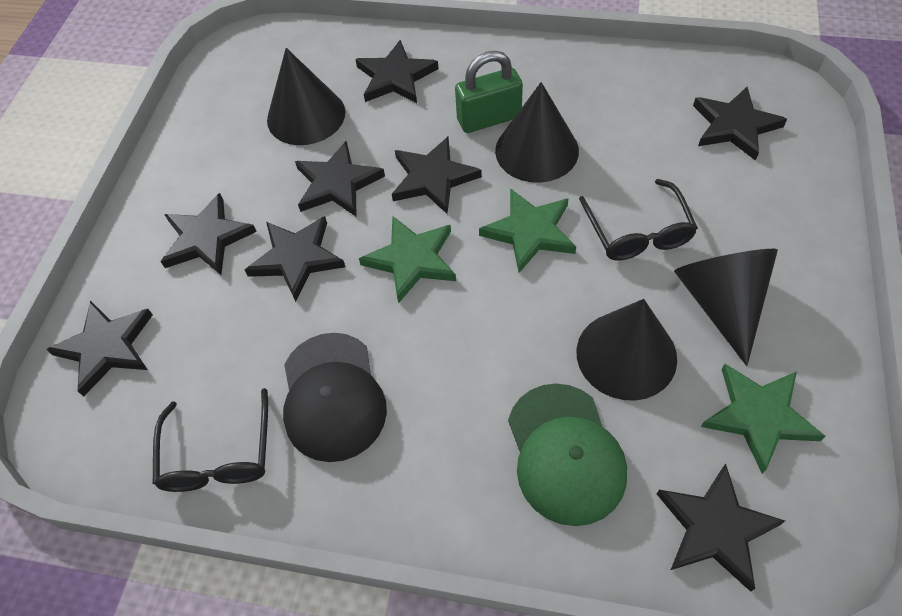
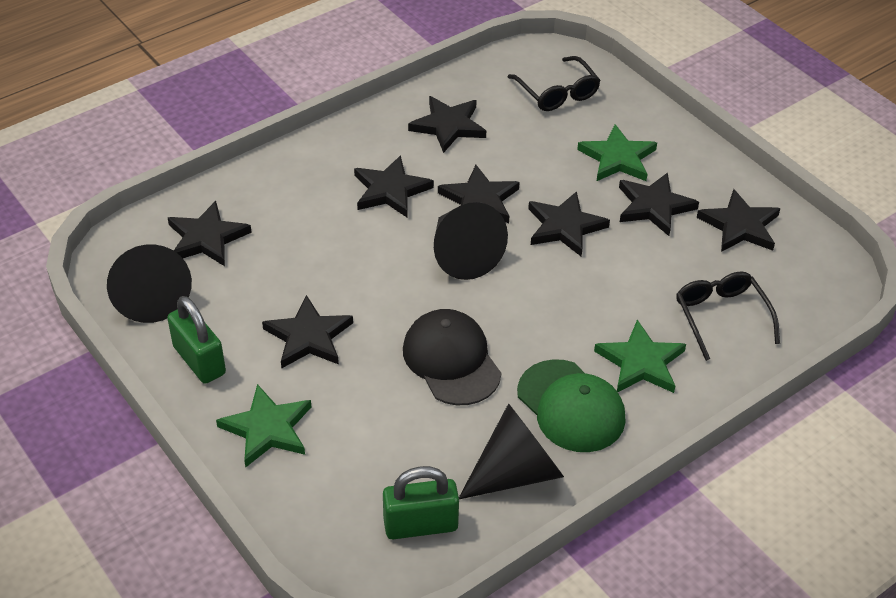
black cone: 4 -> 3
green padlock: 1 -> 2

